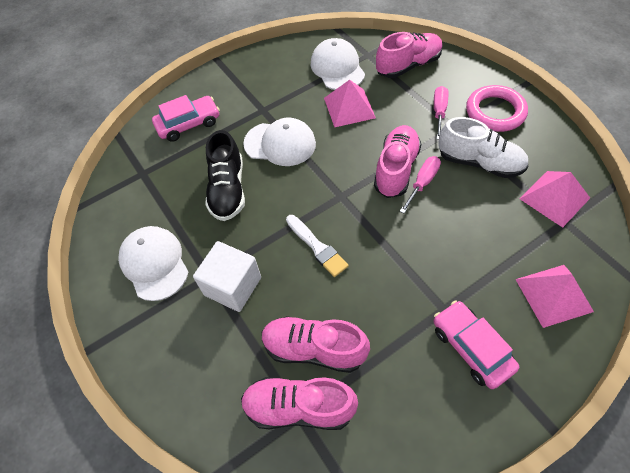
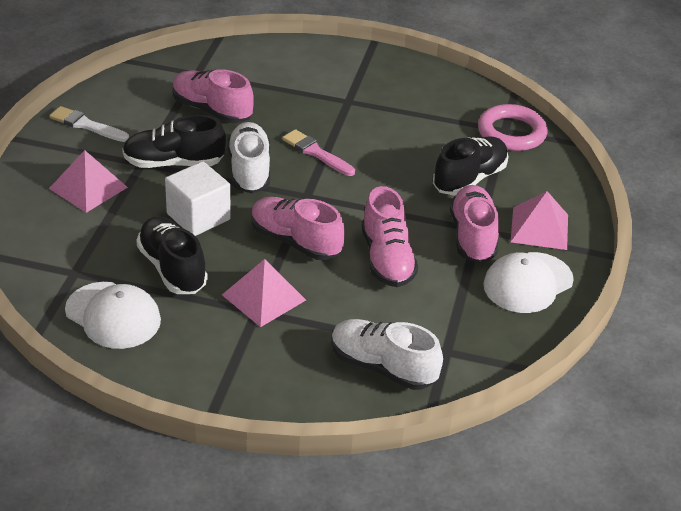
black shoe: 1 -> 3
pink brush: 0 -> 1
pink car: 2 -> 0
pink screwdriver: 2 -> 0
white cap: 3 -> 2
white shoe: 1 -> 2

